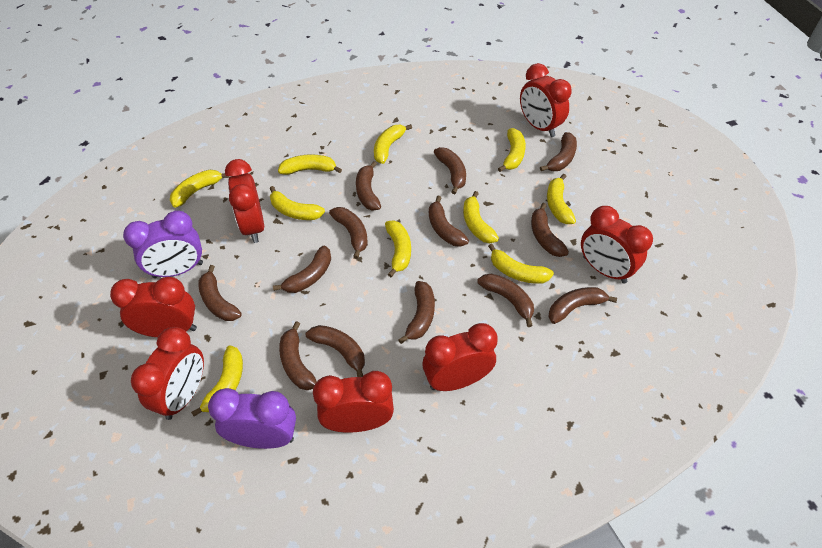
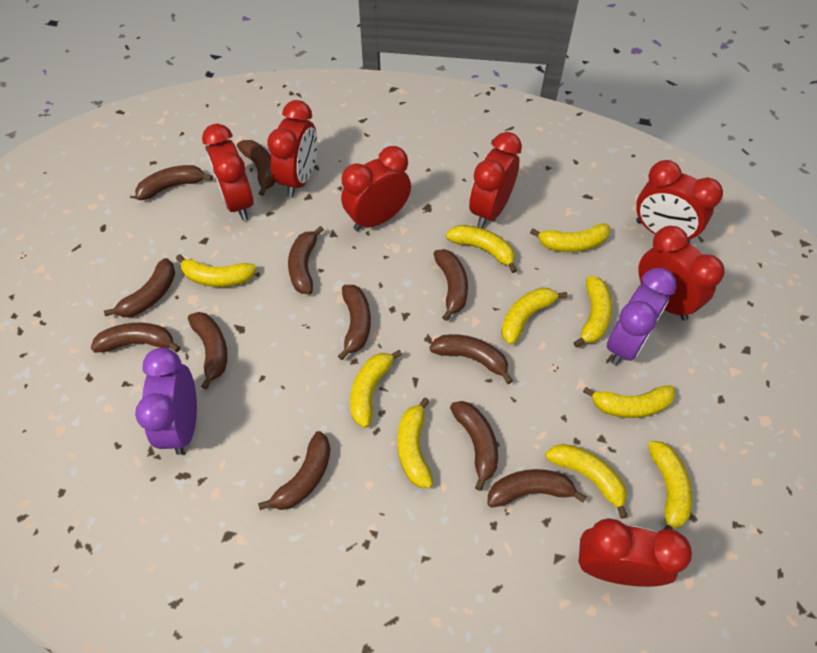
brown banana: 13 -> 12

